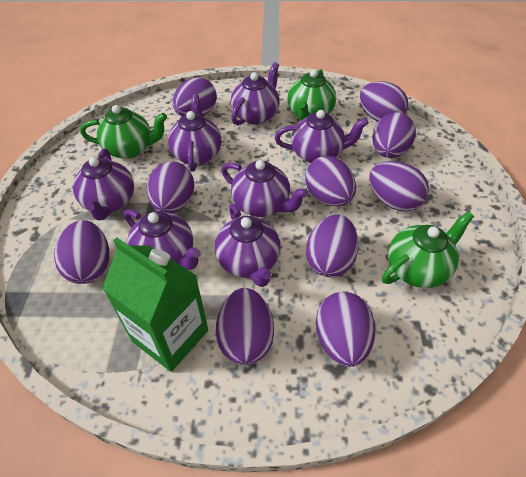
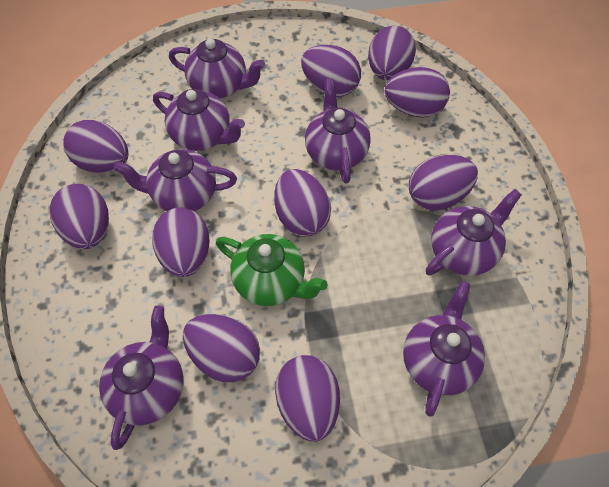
green carton: 1 -> 0
green teapot: 3 -> 1

